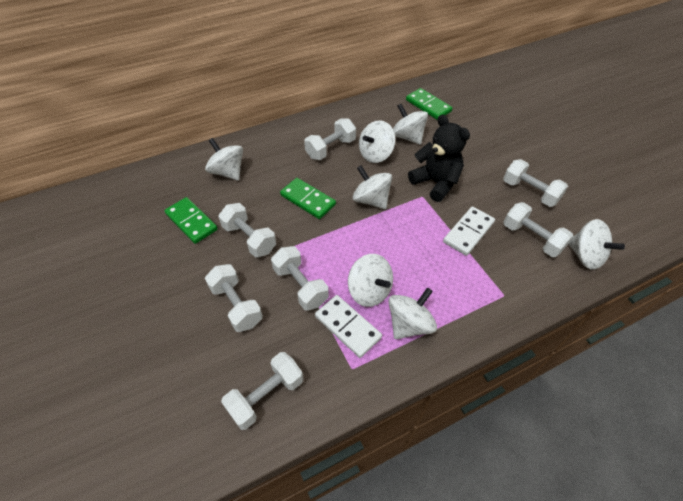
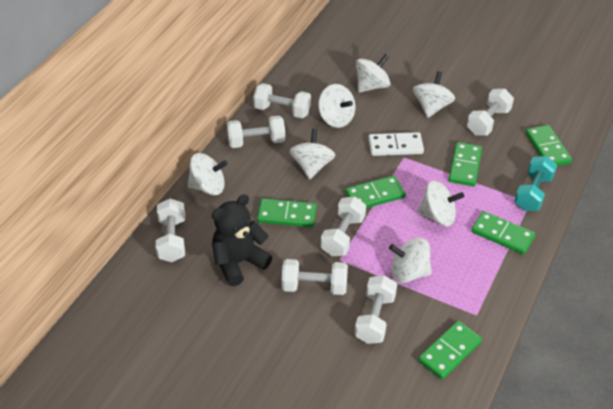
green domino: 3 -> 6
turquoise dumbbell: 0 -> 1
white domino: 2 -> 1

